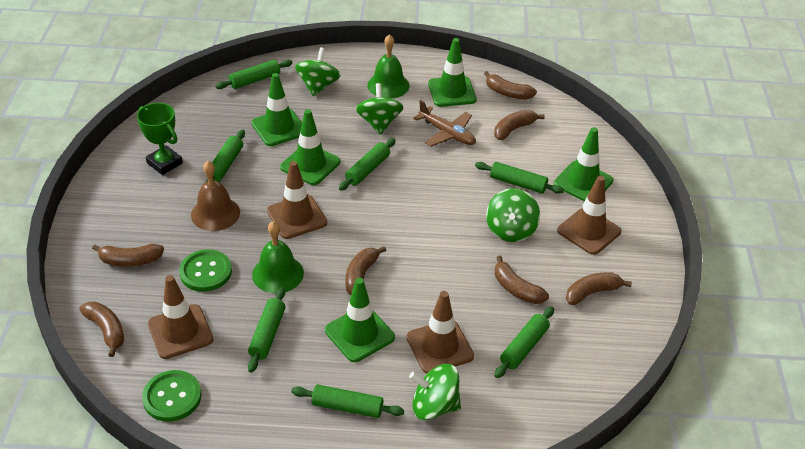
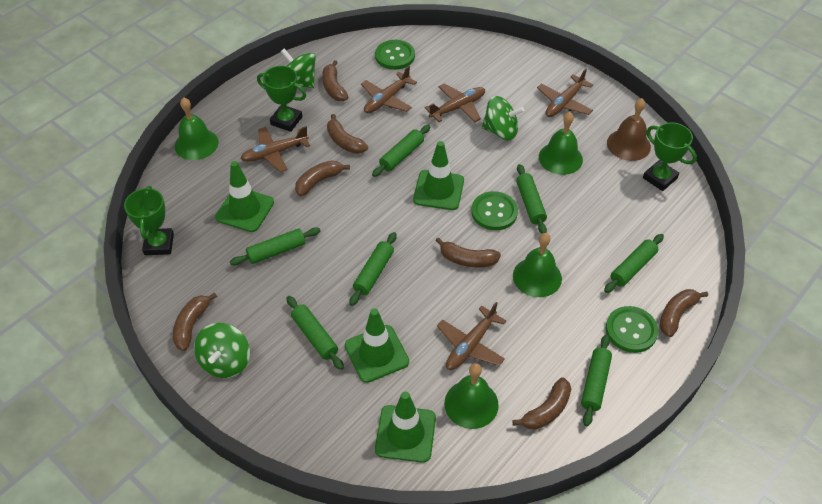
brown plane: 1 -> 5
brown traffic cone: 4 -> 0
green bell: 2 -> 4
green button: 2 -> 3
green spinning top: 4 -> 3
green traffic cone: 5 -> 4
green trophy: 1 -> 3

